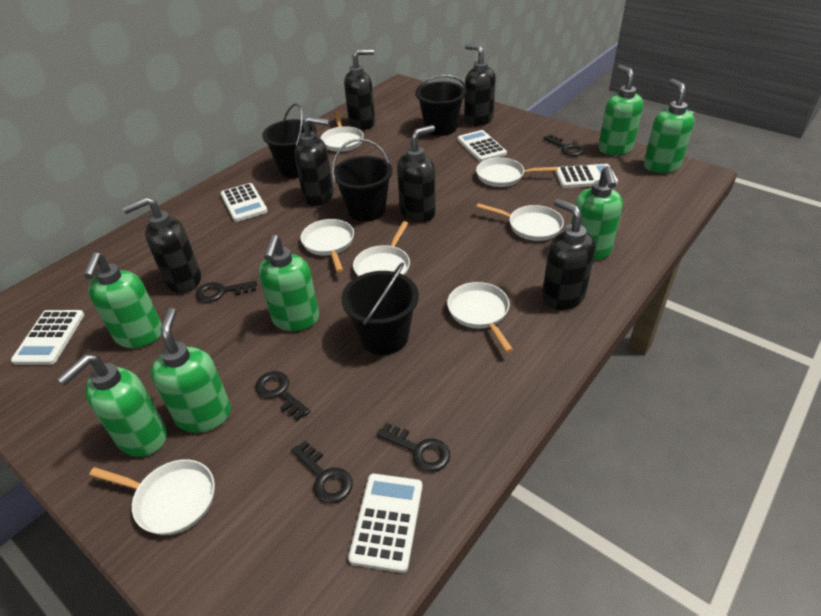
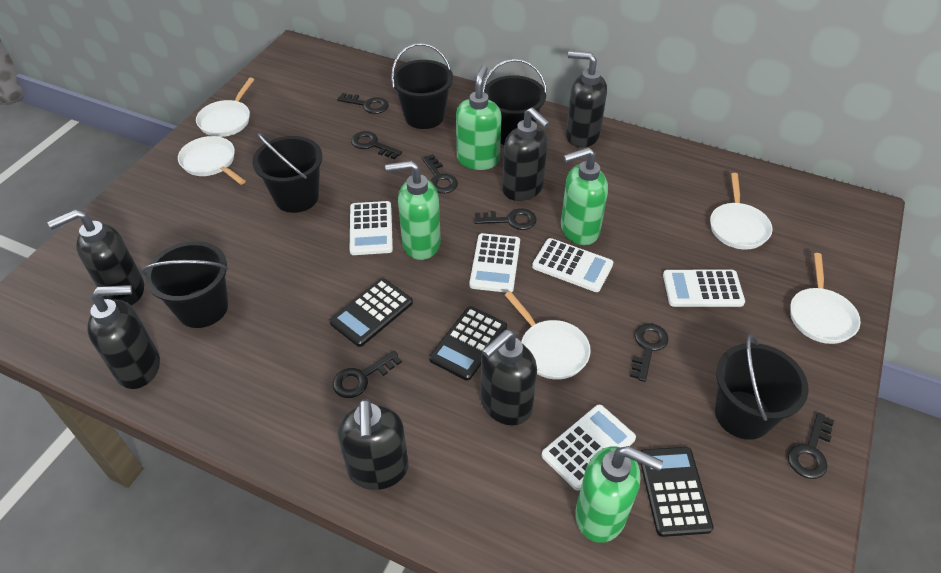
black bucket: 4 -> 5
black calculator: 0 -> 3
black key: 5 -> 7
green soap dispenser: 7 -> 4
white pan: 7 -> 5

